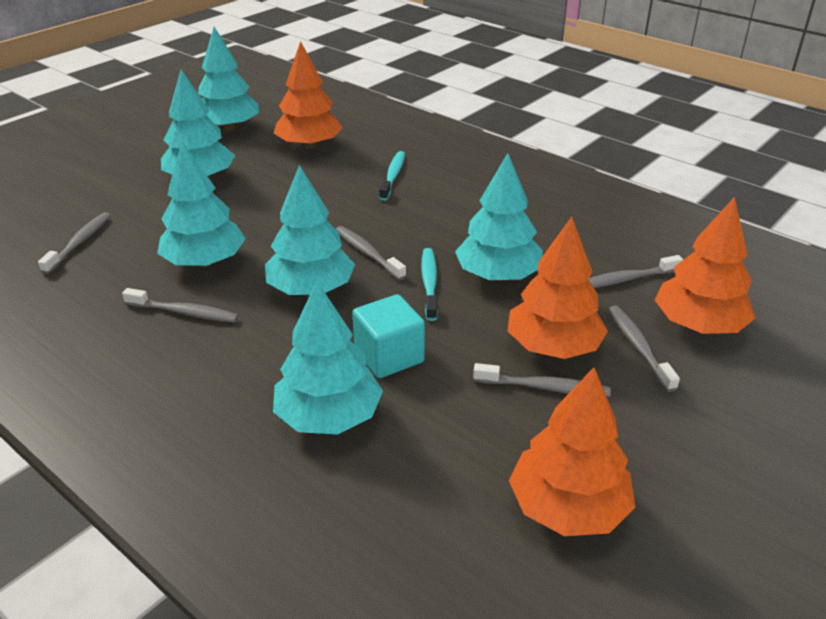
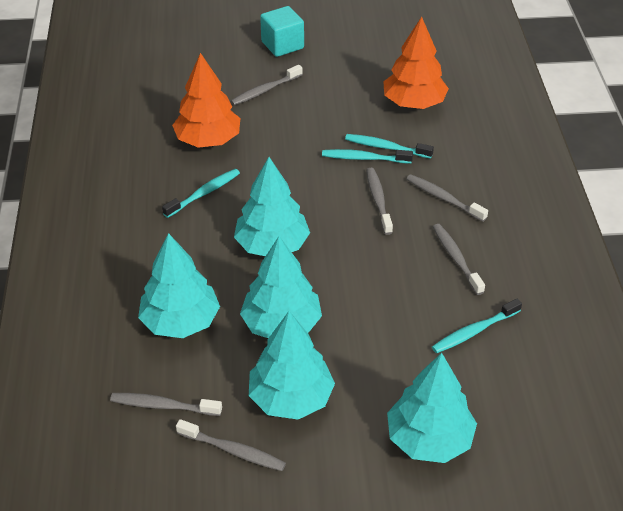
orange tree: 4 -> 2
turquoise toothbrush: 2 -> 4
turquoise tree: 6 -> 5

